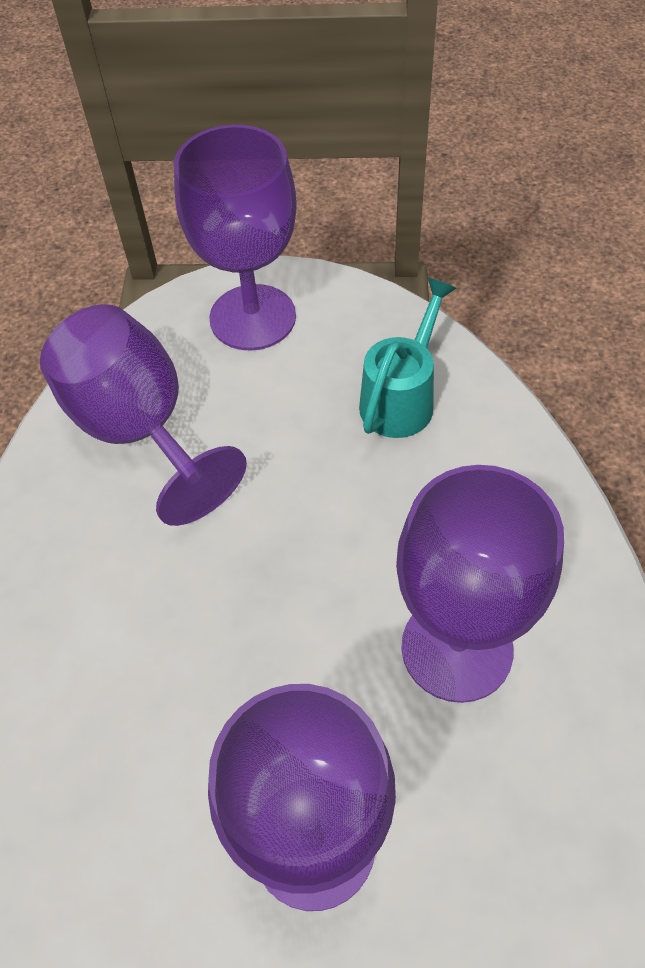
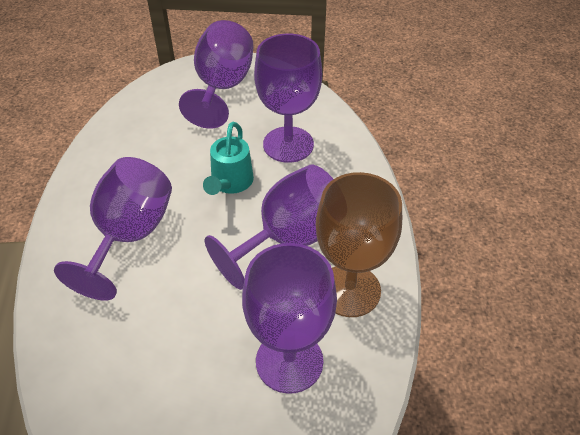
brown goblet: 0 -> 1
purple goblet: 4 -> 5

